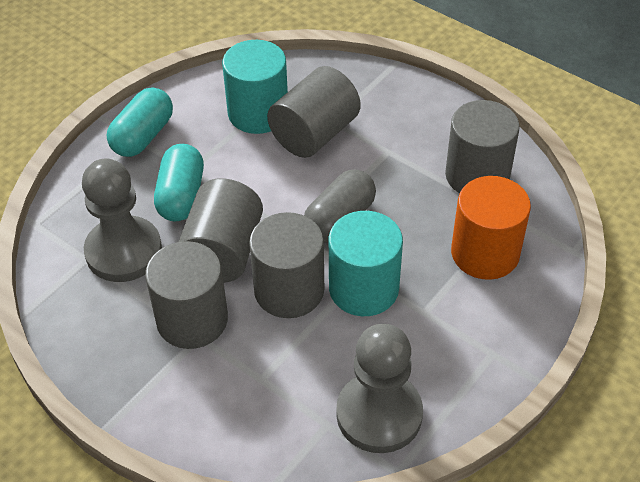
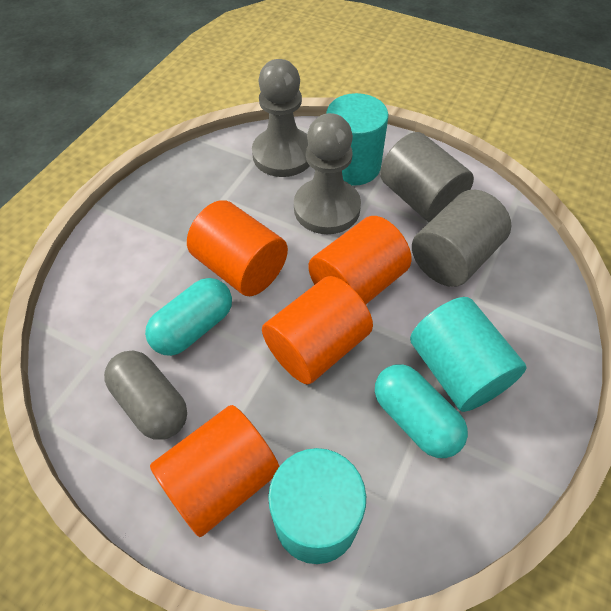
grey cylinder: 5 -> 2
orange cylinder: 1 -> 4
turquoise cylinder: 2 -> 3

